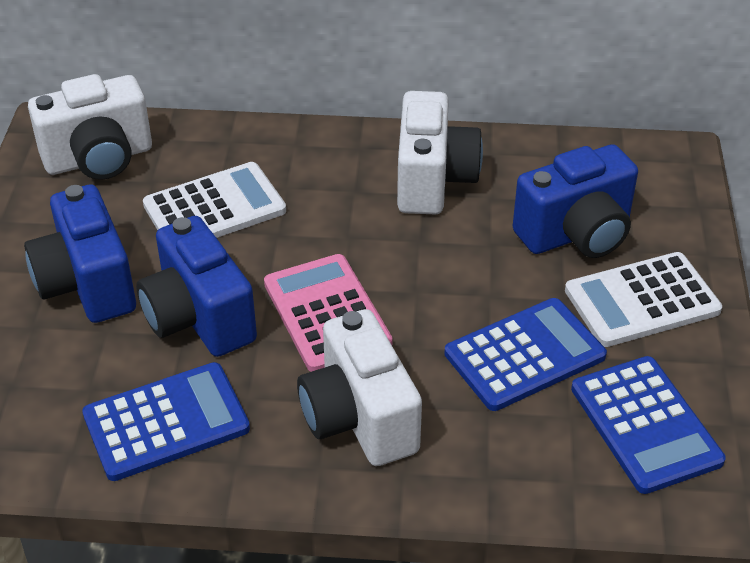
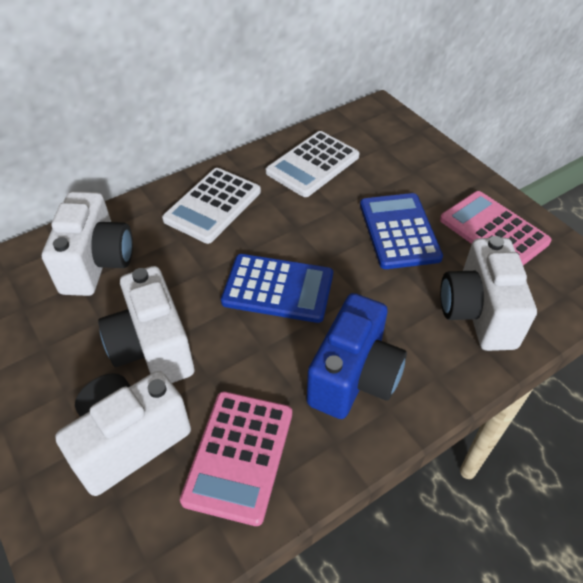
blue calculator: 3 -> 2
blue camera: 3 -> 1
pink calculator: 1 -> 2
white camera: 3 -> 4

